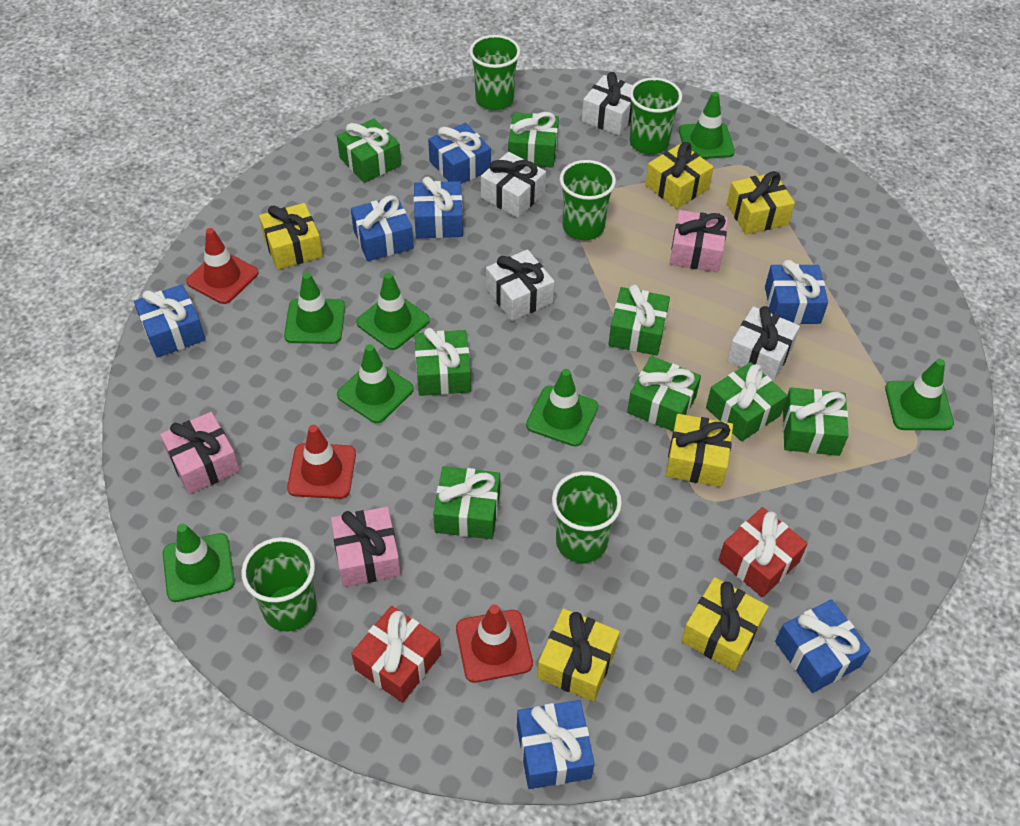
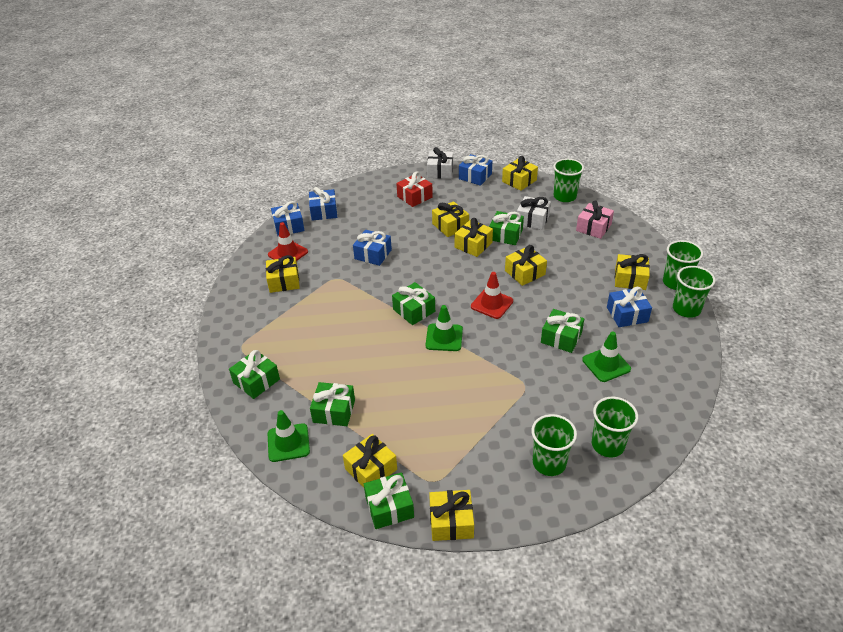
blue gift: 7 -> 5
green gift: 8 -> 6
green traffic cone: 7 -> 3
pink gift: 3 -> 1
red gift: 2 -> 1
red traffic cone: 3 -> 2
white gift: 4 -> 2
yellow gift: 6 -> 8

